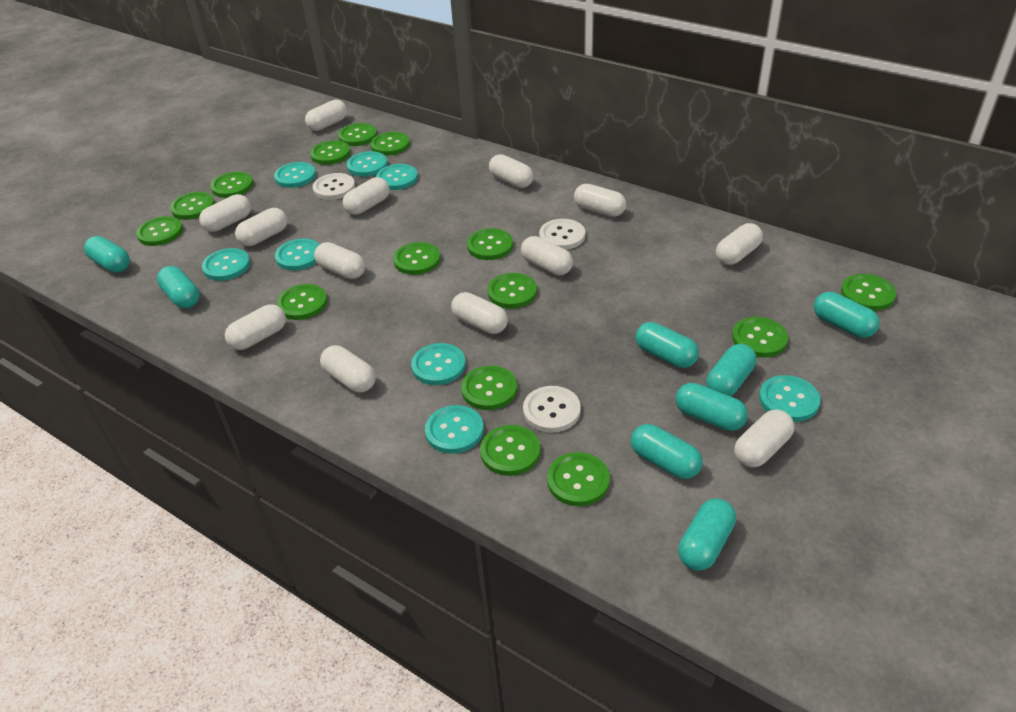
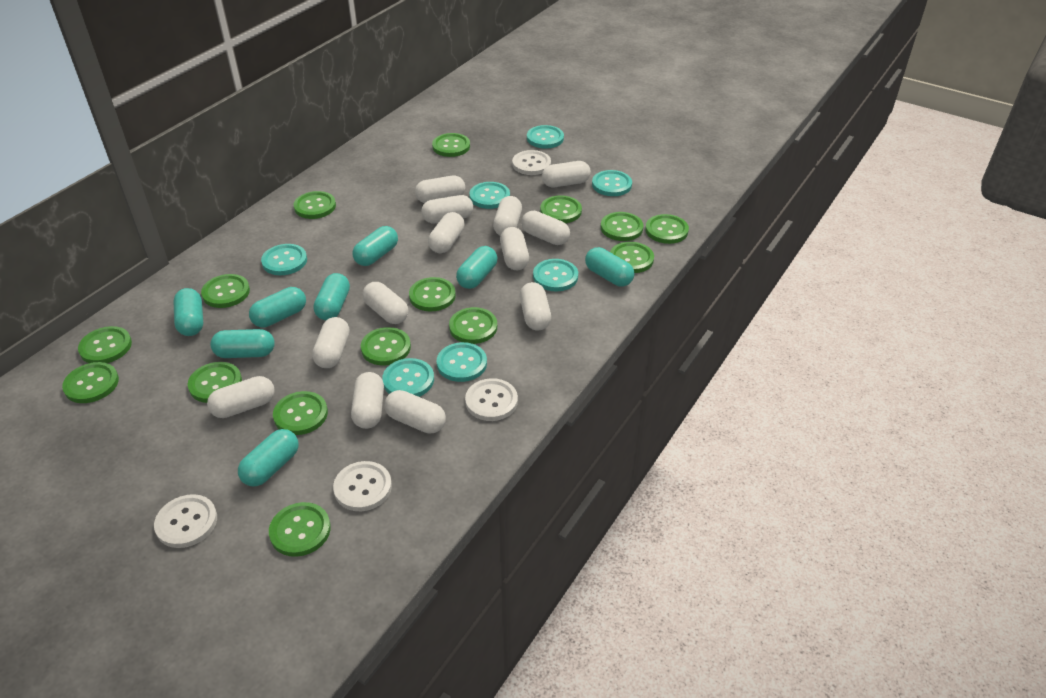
turquoise button: 8 -> 7
white button: 3 -> 4

